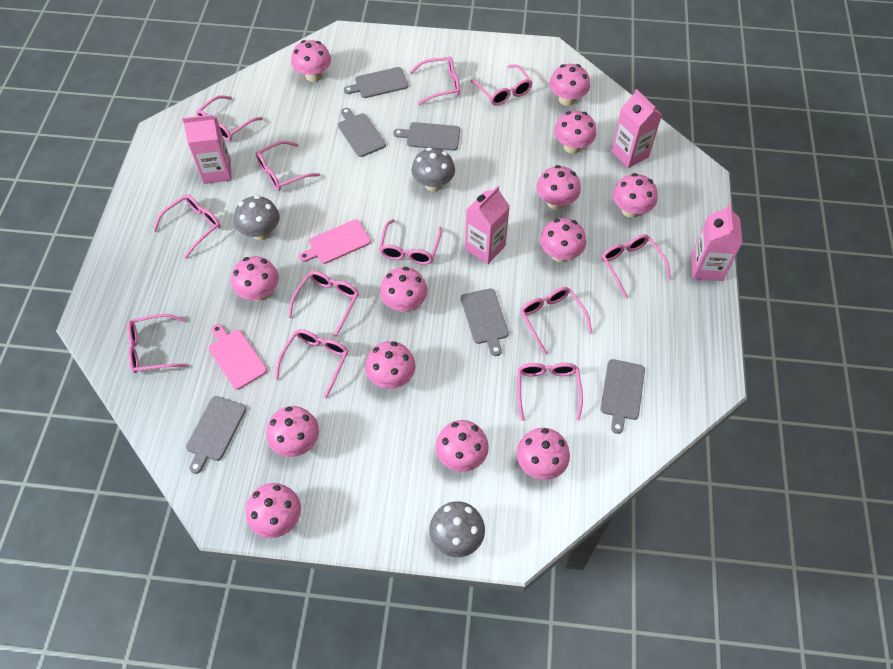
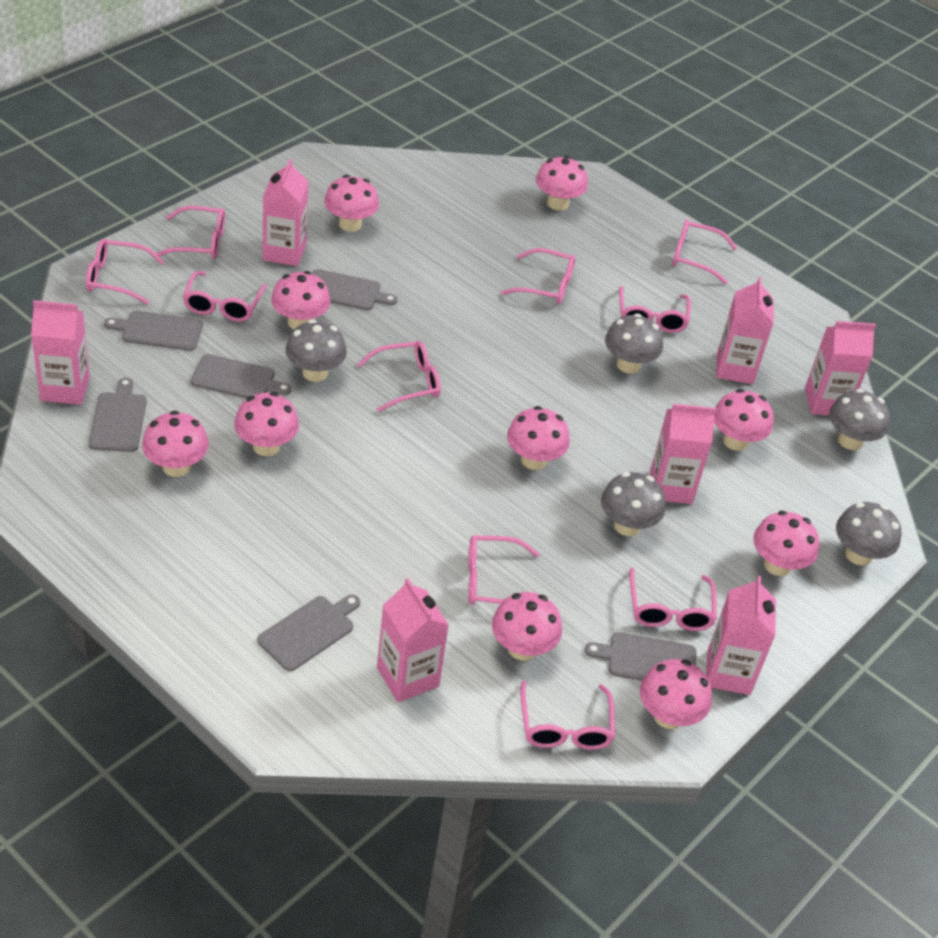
grey mushroom: 3 -> 5
pink carton: 4 -> 7
pink cutting board: 2 -> 0
pink glasses: 12 -> 10
pink mushroom: 13 -> 10

